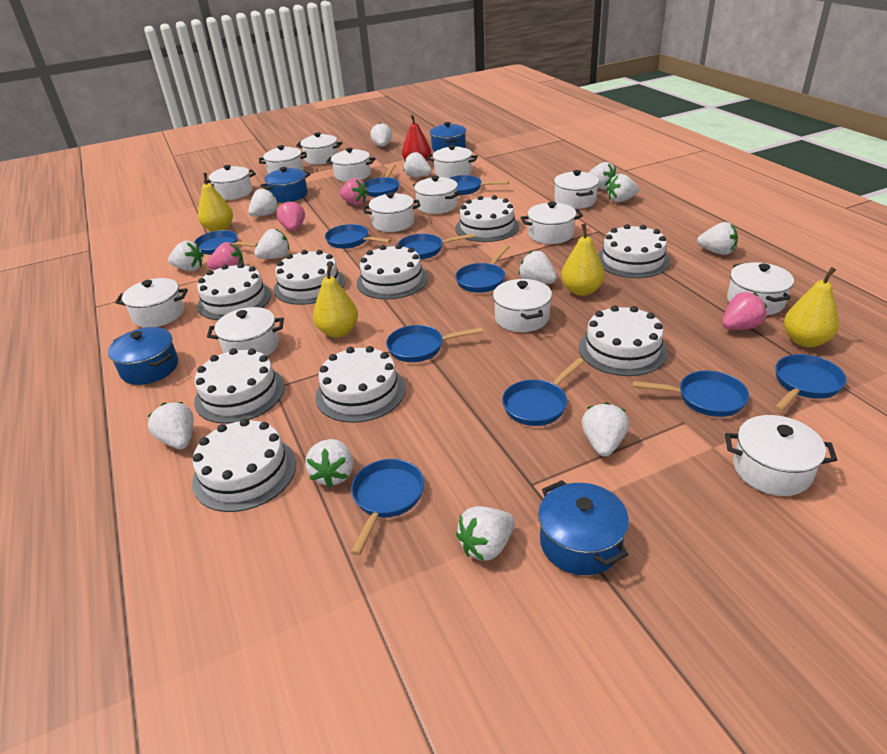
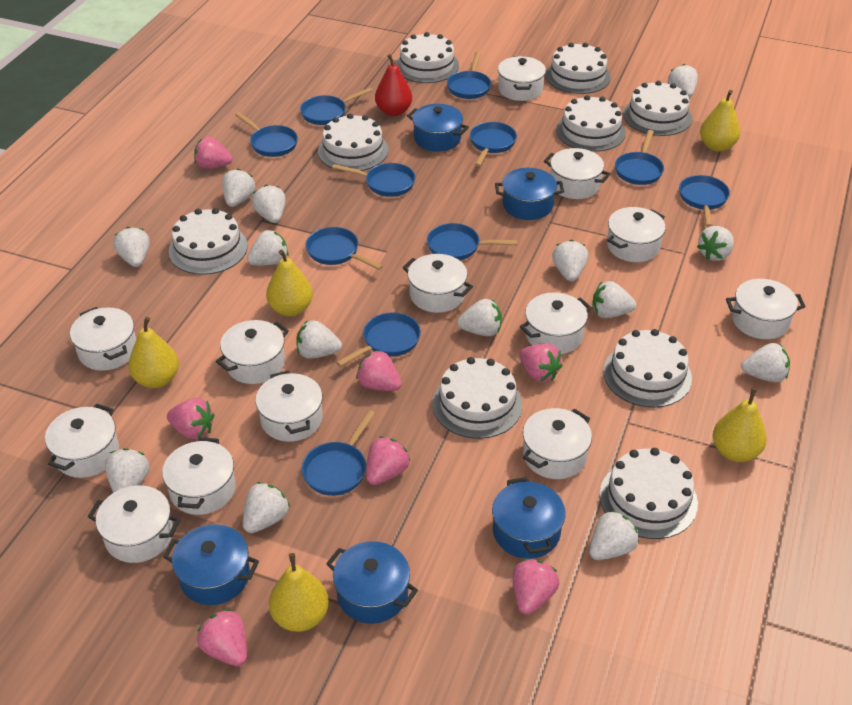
blue pot: 4 -> 5
pink strawberry: 4 -> 7
white pot: 14 -> 13
white strawberry: 13 -> 14
yellow pear: 4 -> 5

